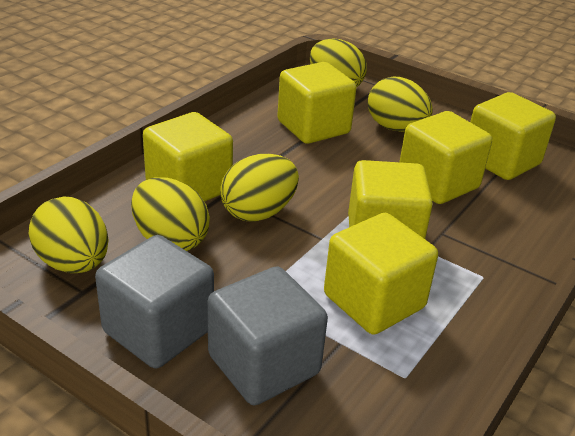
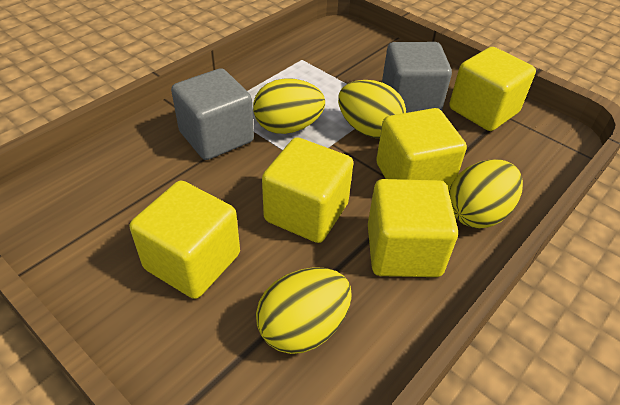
yellow cube: 6 -> 5
yellow egg: 5 -> 4

